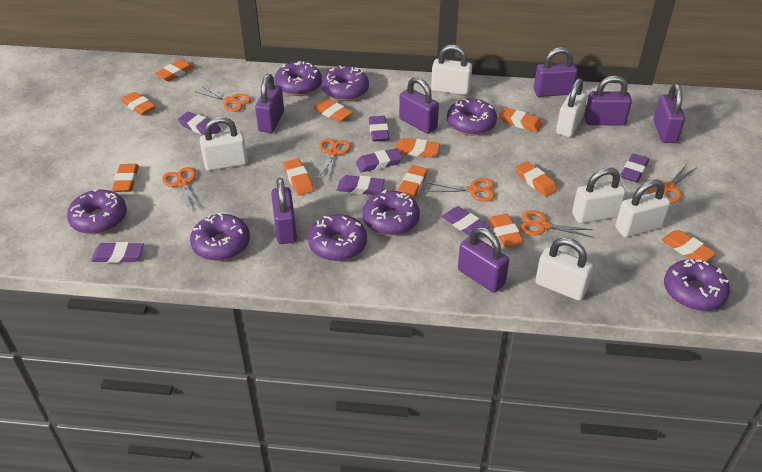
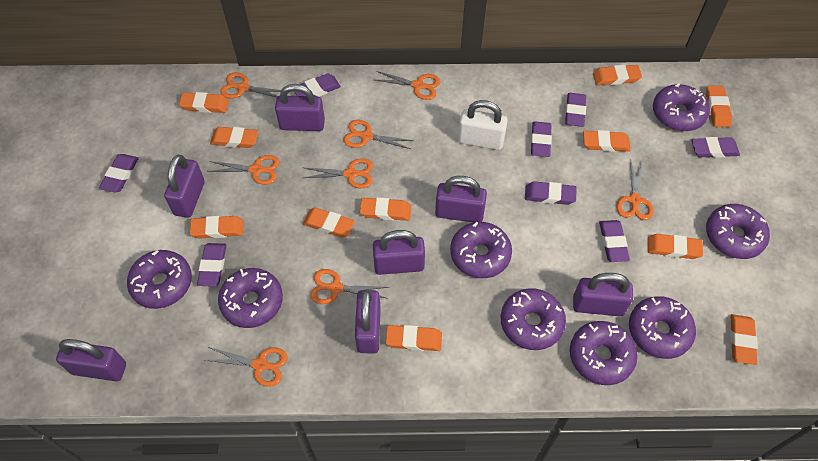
orange scissors: 6 -> 8
purple eraser: 7 -> 8
white padlock: 6 -> 1

